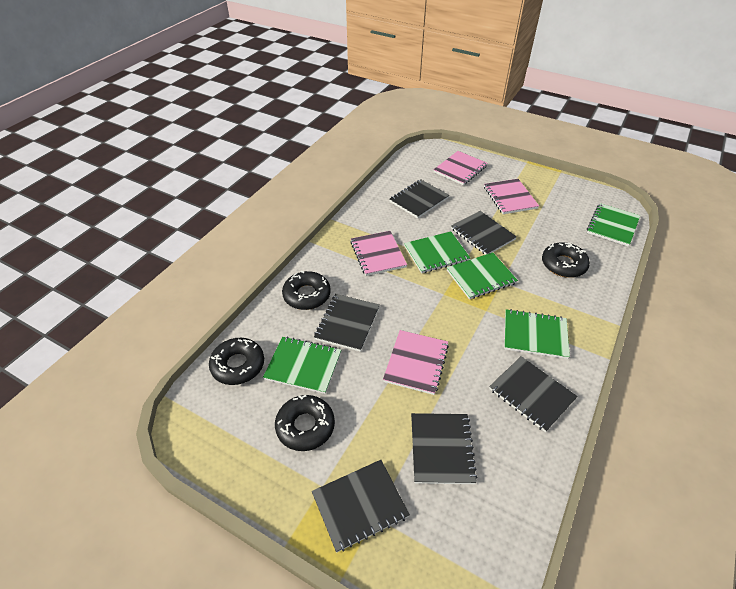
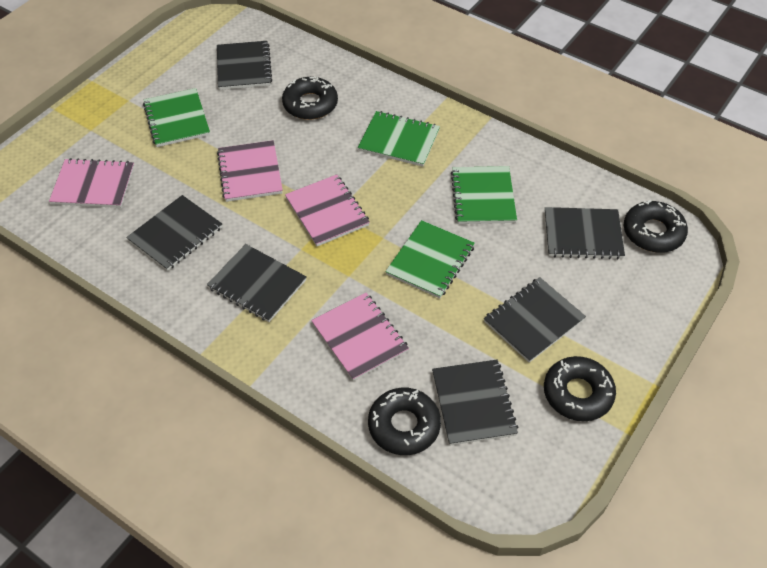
green notebook: 5 -> 4

